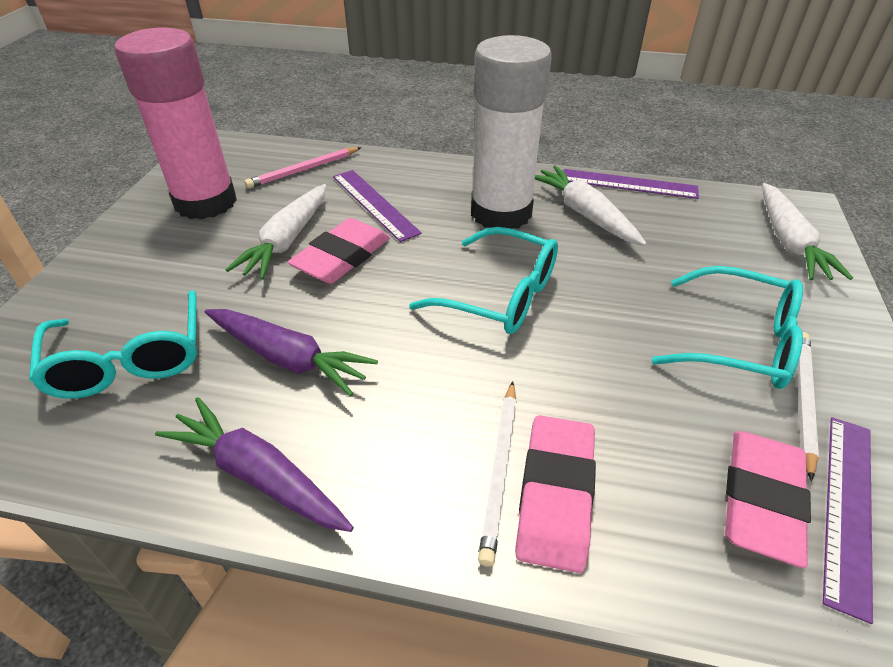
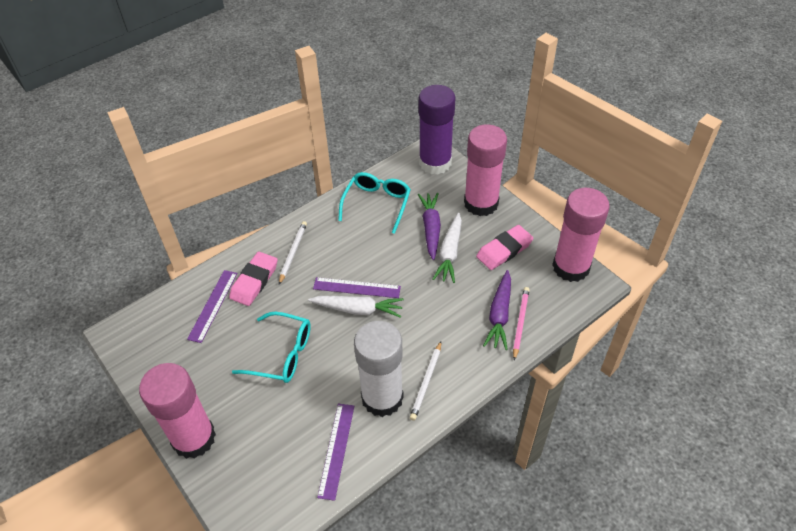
pink eraser: 3 -> 2
pink glue stick: 1 -> 3
purple glue stick: 0 -> 1
turquoise glasses: 3 -> 2
white carrot: 3 -> 2

